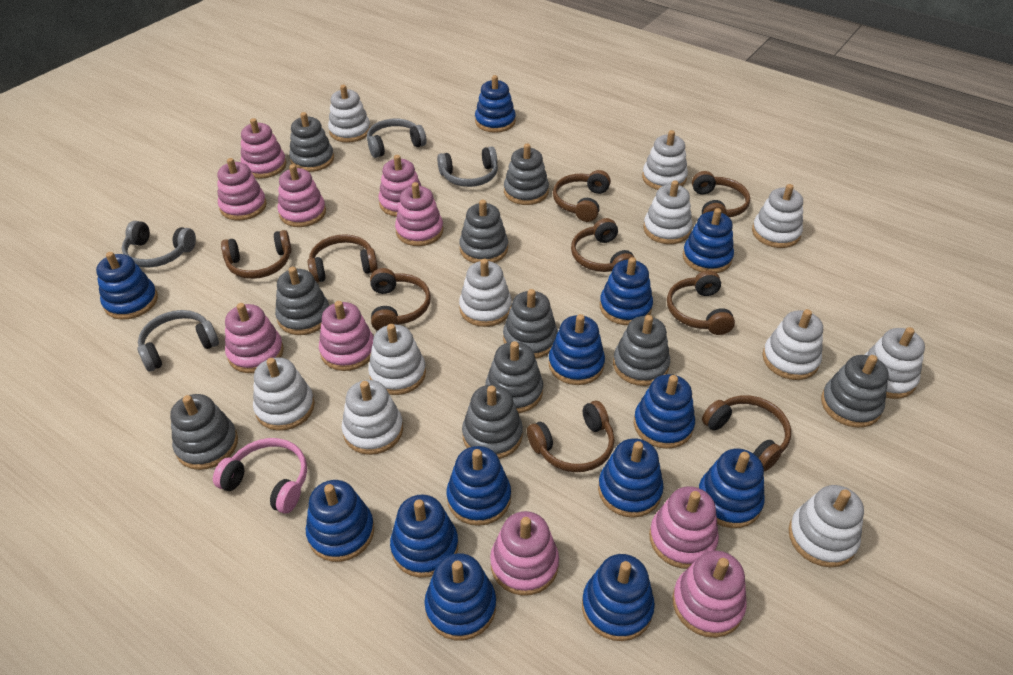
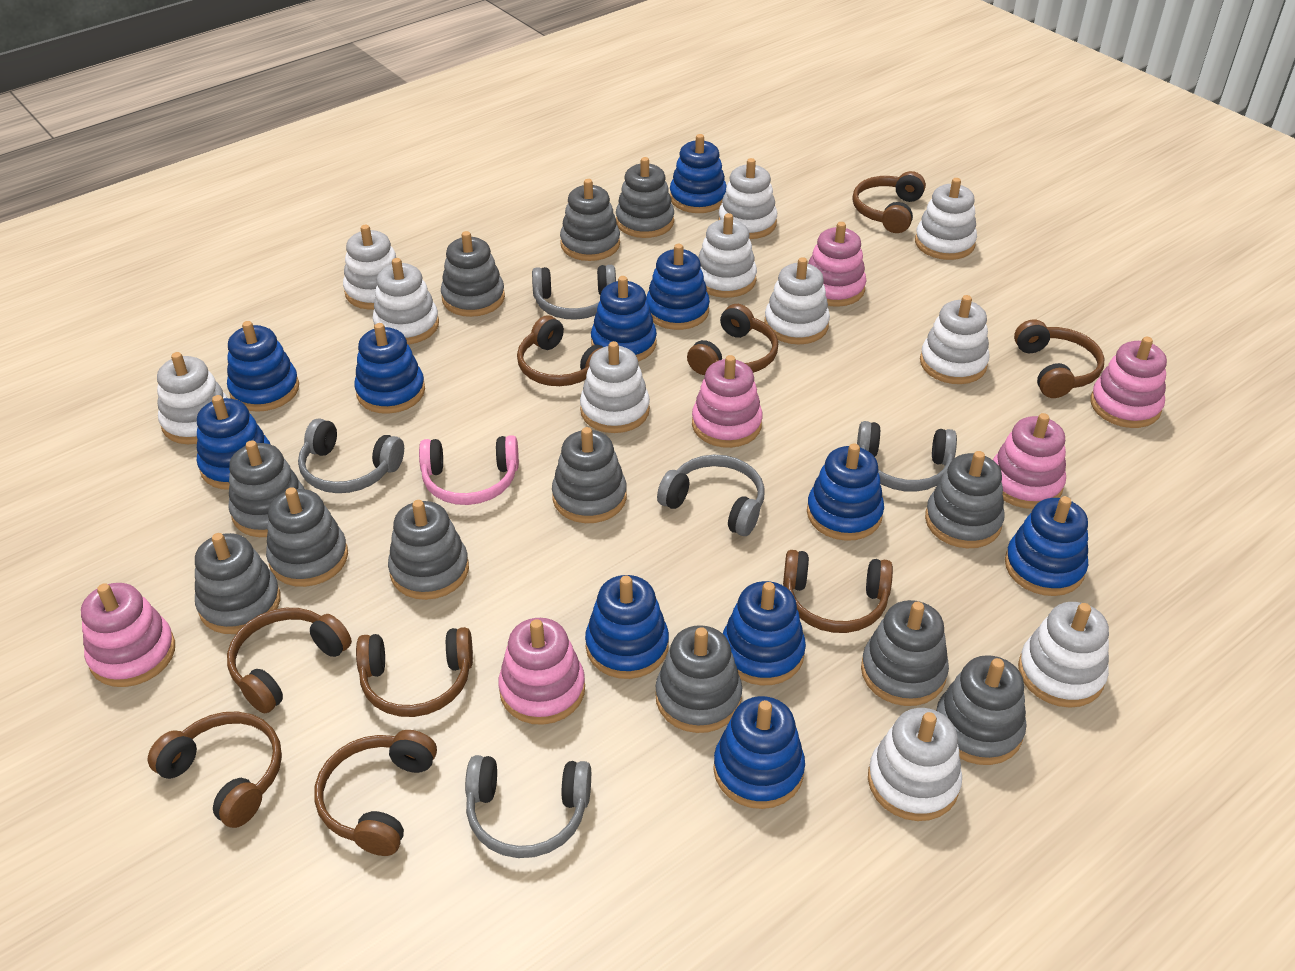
blue stacking toy: 13 -> 11
grey headphones: 4 -> 5
grey stacking toy: 10 -> 12
pink stacking toy: 10 -> 6

